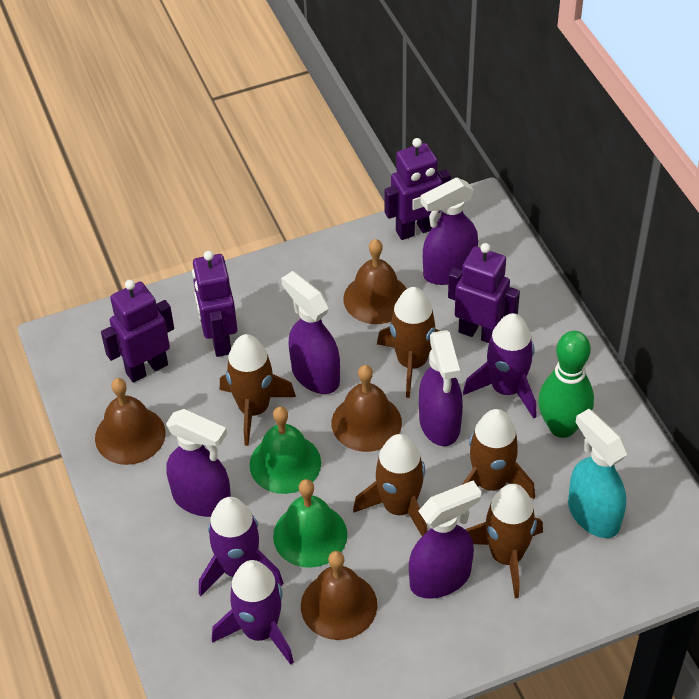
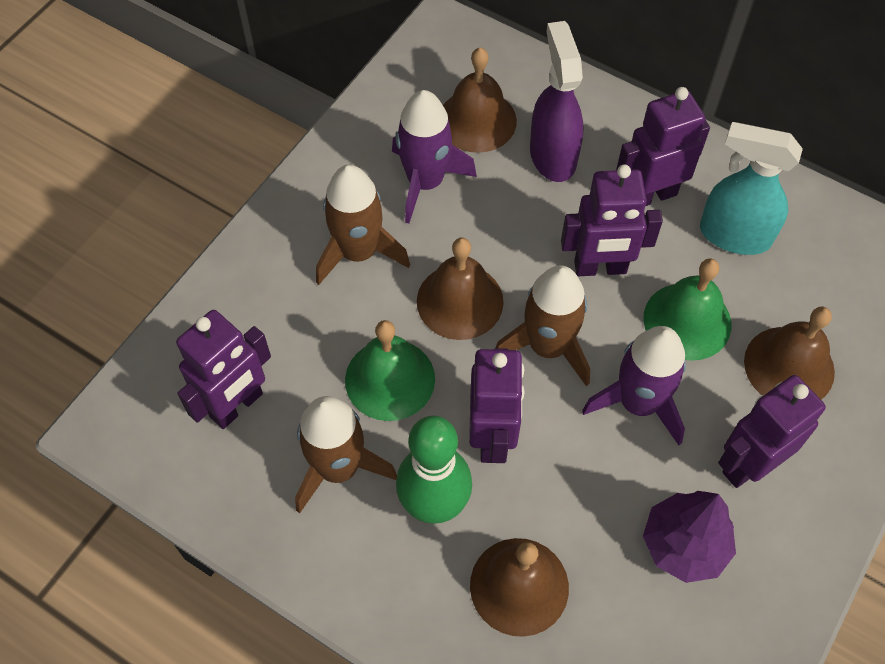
brown rocket: 5 -> 3
purple robot: 4 -> 5
purple rocket: 3 -> 2
purple spray bottle: 5 -> 1
purple tree: 0 -> 1

